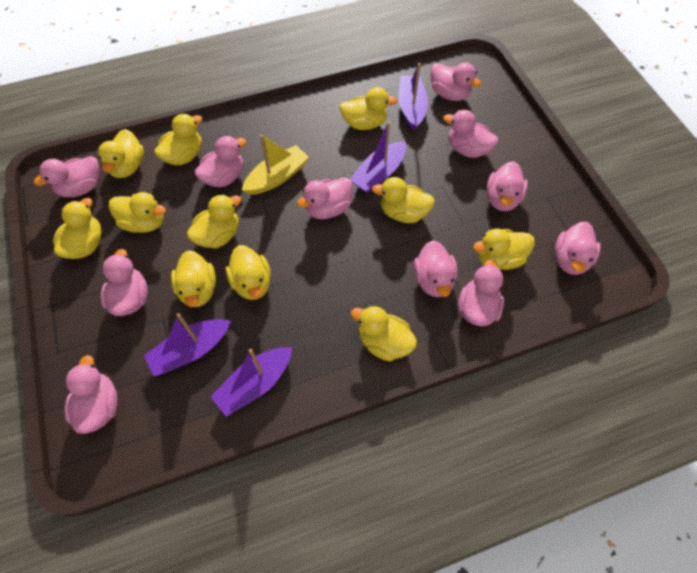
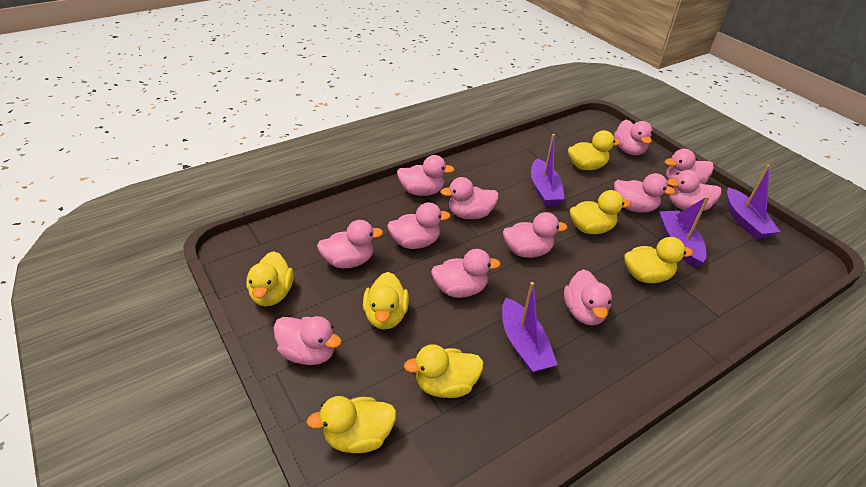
pink duck: 11 -> 12
yellow boat: 1 -> 0
yellow duck: 11 -> 7

